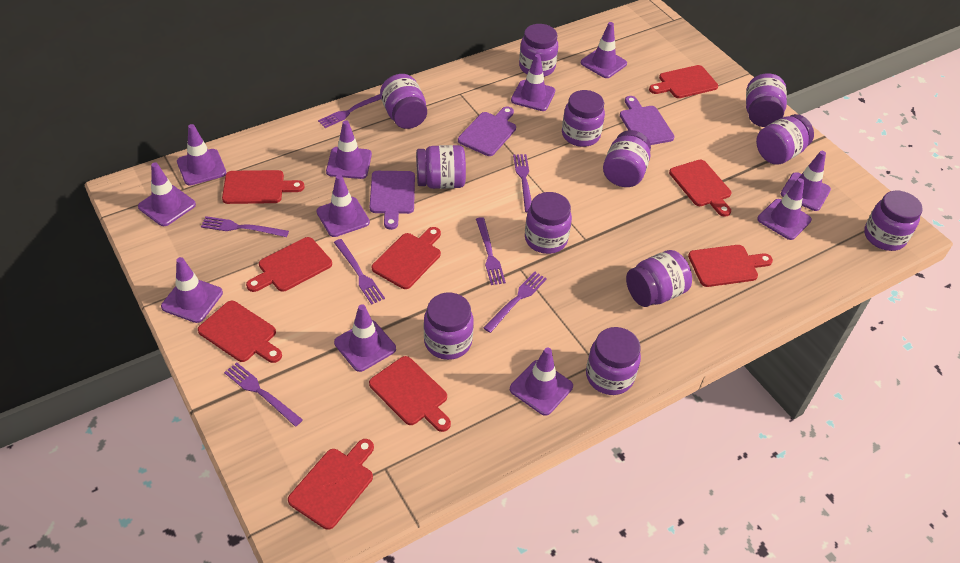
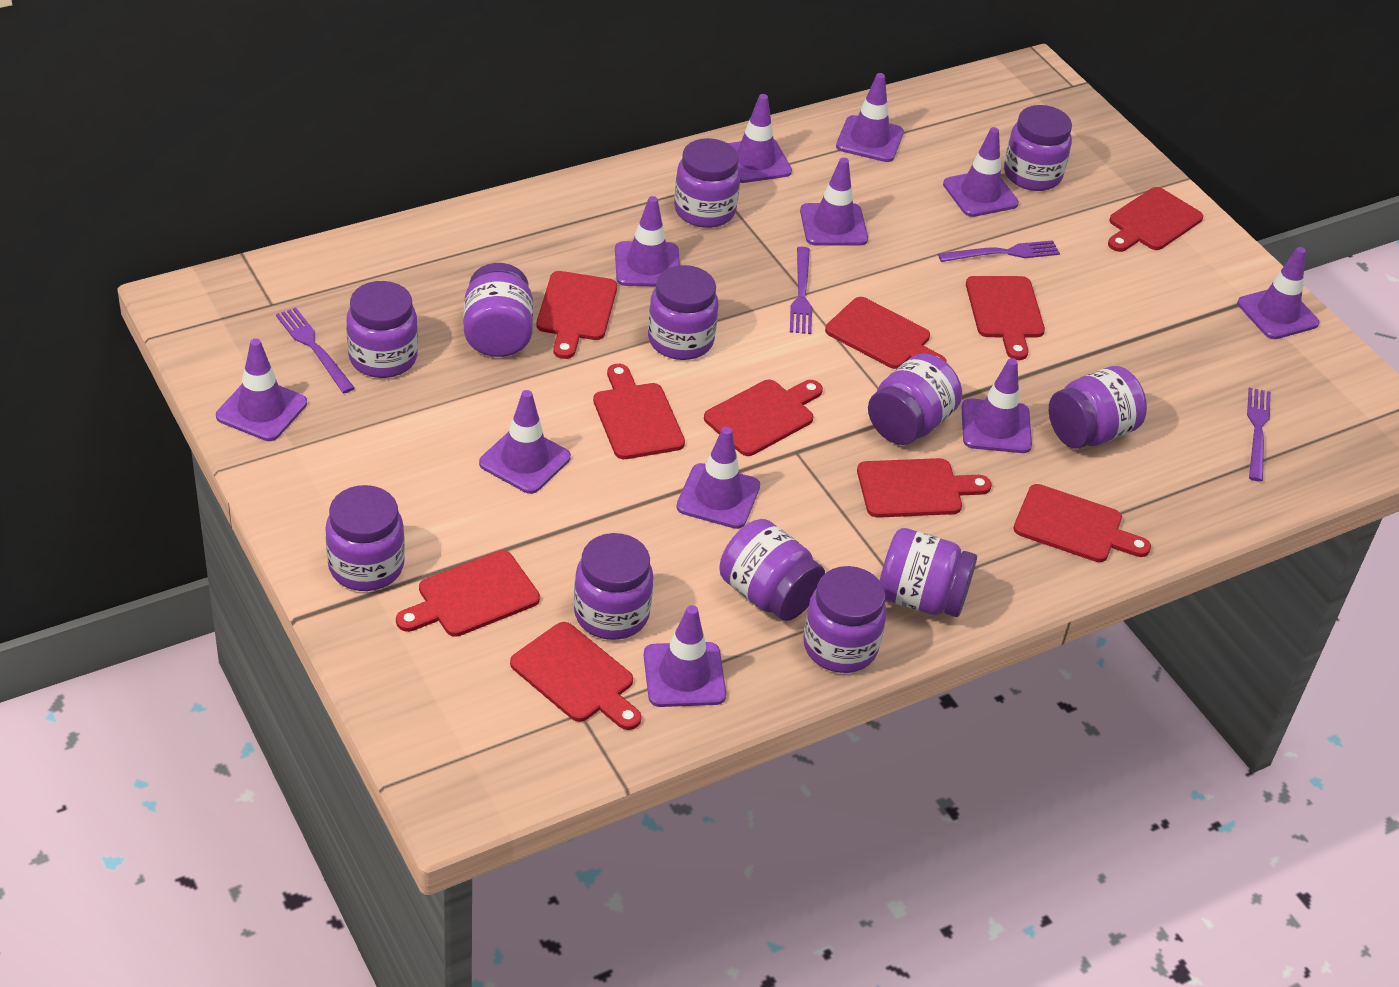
purple cutting board: 3 -> 0
purple fork: 7 -> 4
red cutting board: 9 -> 10

